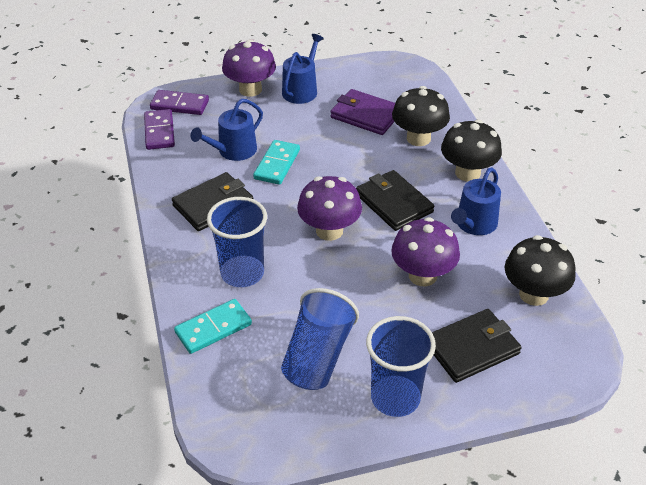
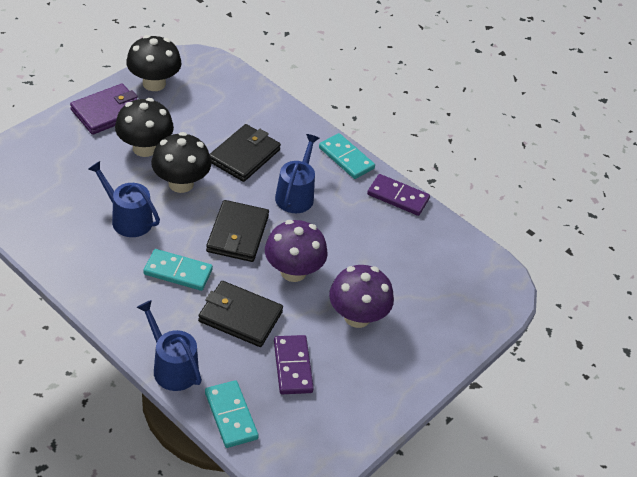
blue cup: 3 -> 0
purple mushroom: 3 -> 2
turquoise domino: 2 -> 3

